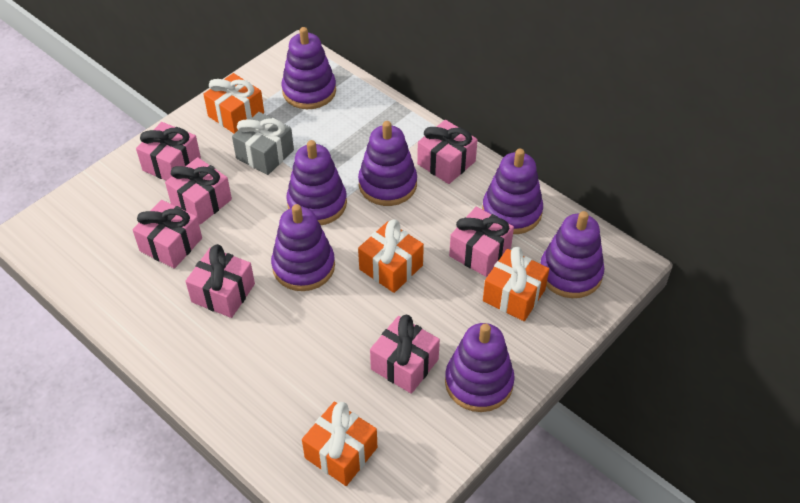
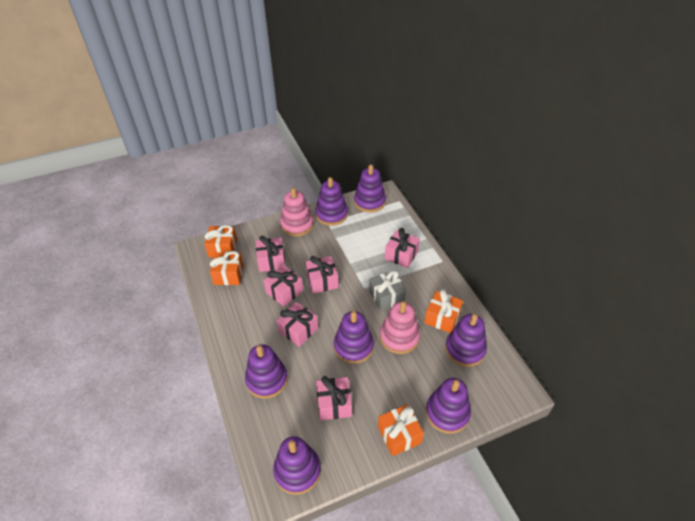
pink gift: 7 -> 6
pink stacking toy: 0 -> 2

